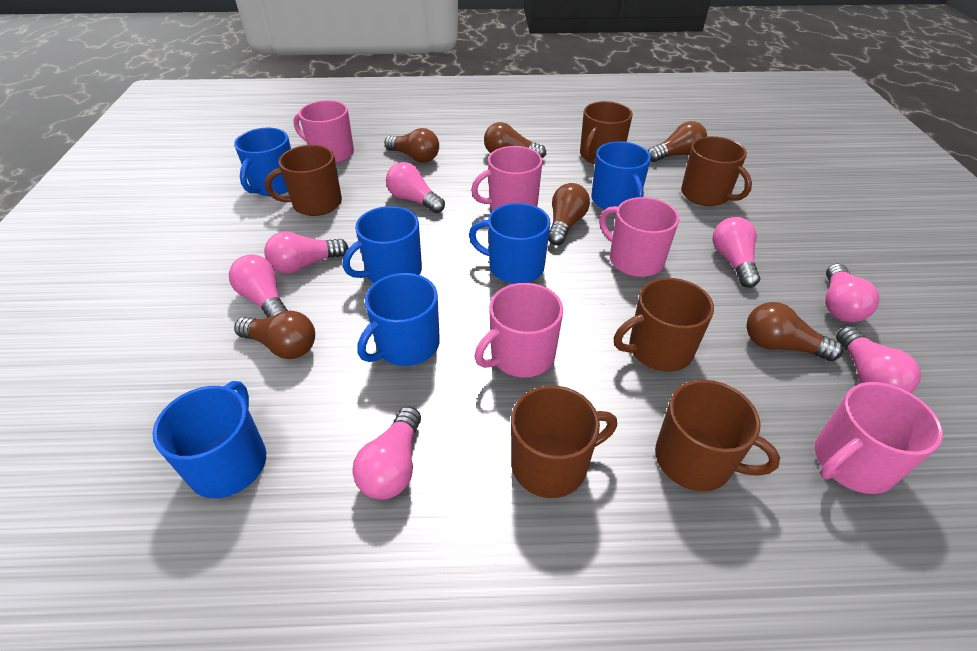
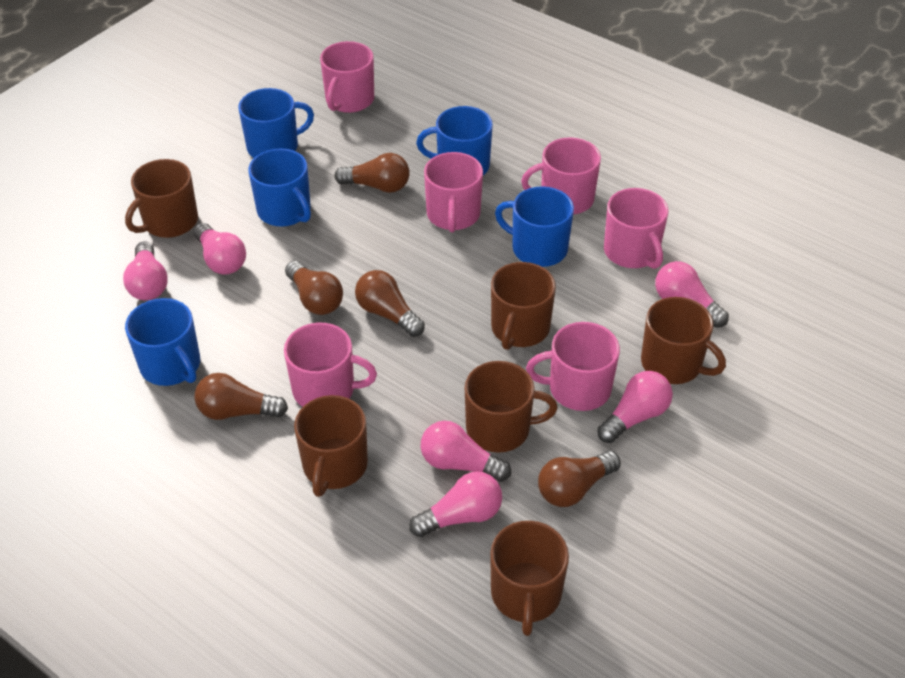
blue mug: 6 -> 5
brown light bulb: 6 -> 5
pink light bulb: 7 -> 6
pink mug: 5 -> 6

